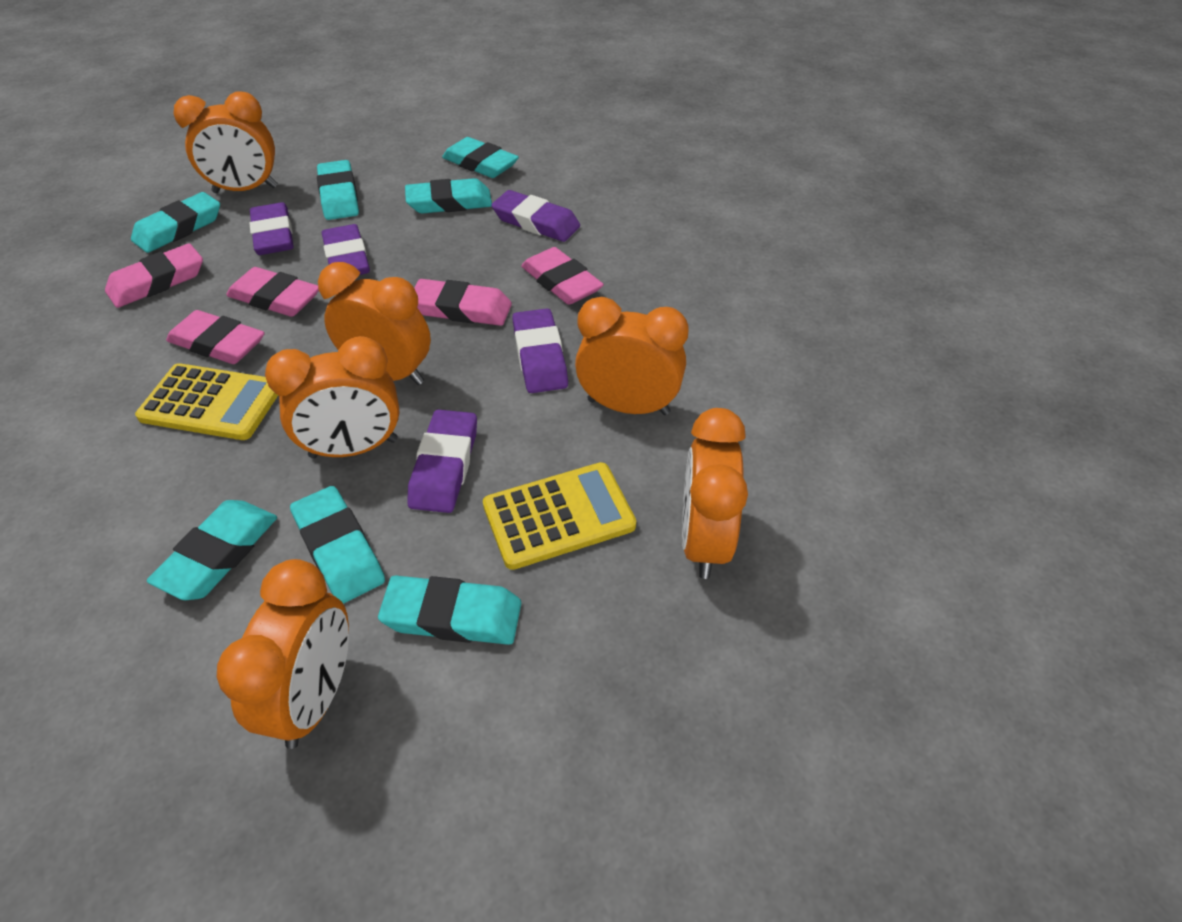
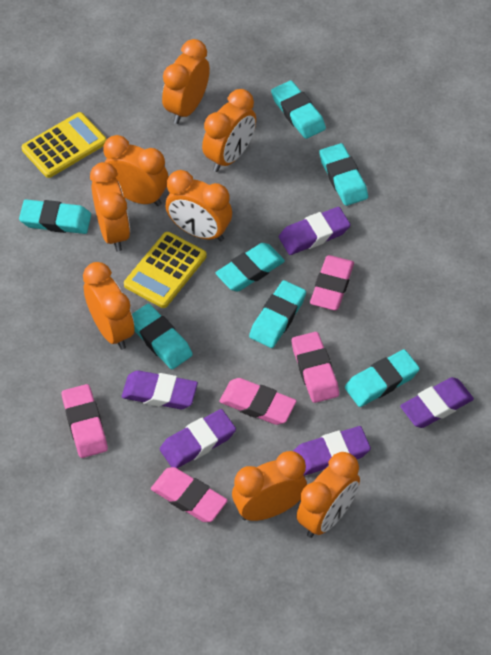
orange clock: 6 -> 8

